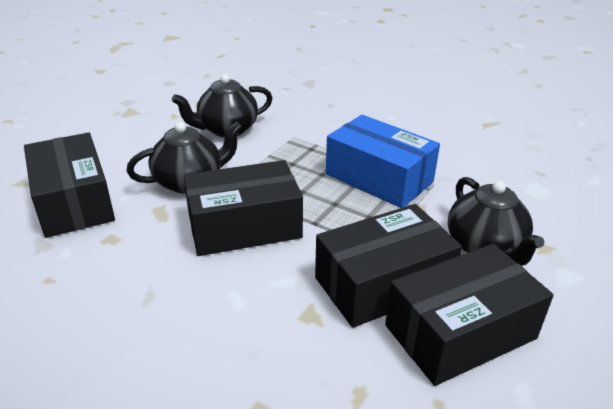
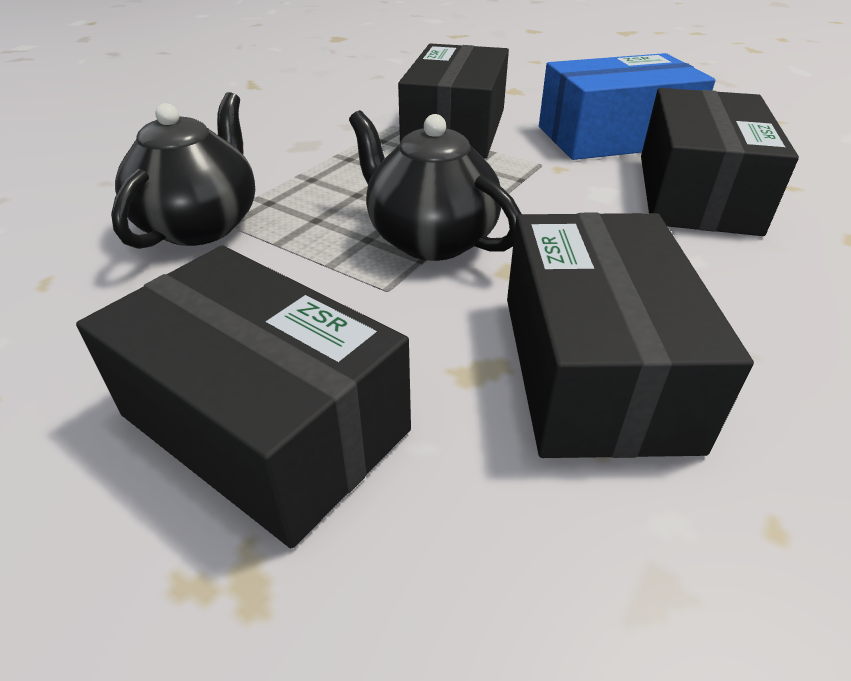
black teapot: 3 -> 2

